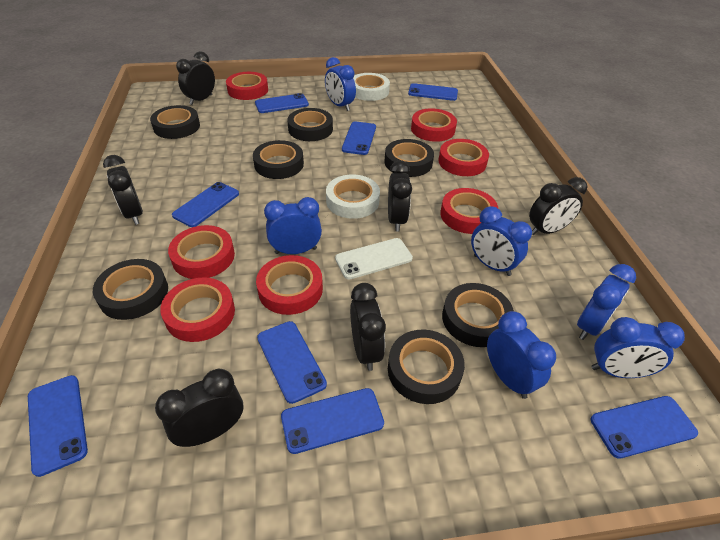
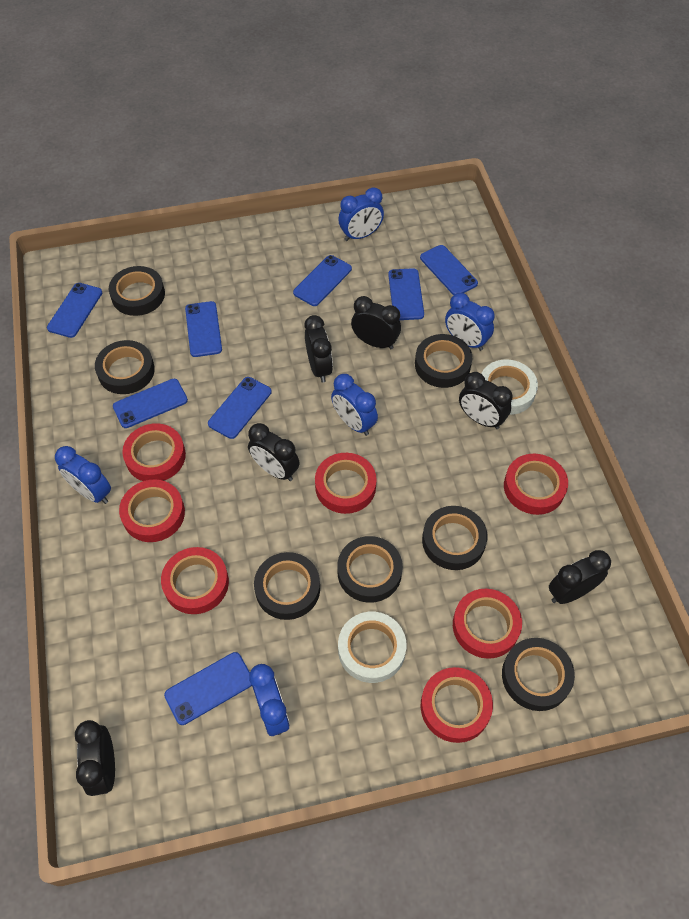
blue clock: 6 -> 5
white phone: 1 -> 0

